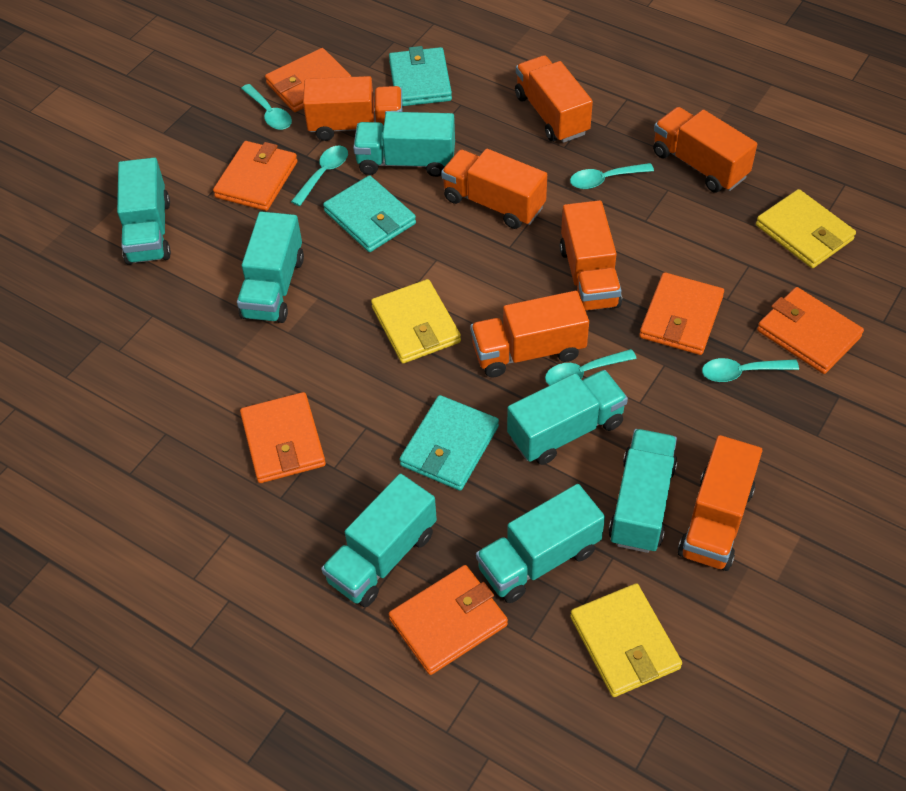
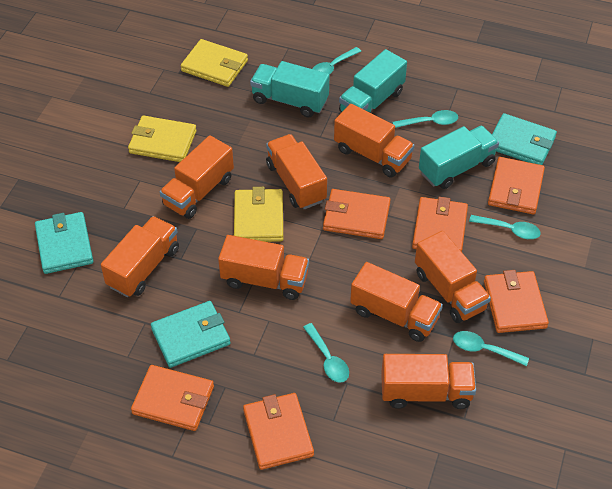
orange truck: 7 -> 8
turquoise truck: 7 -> 3

